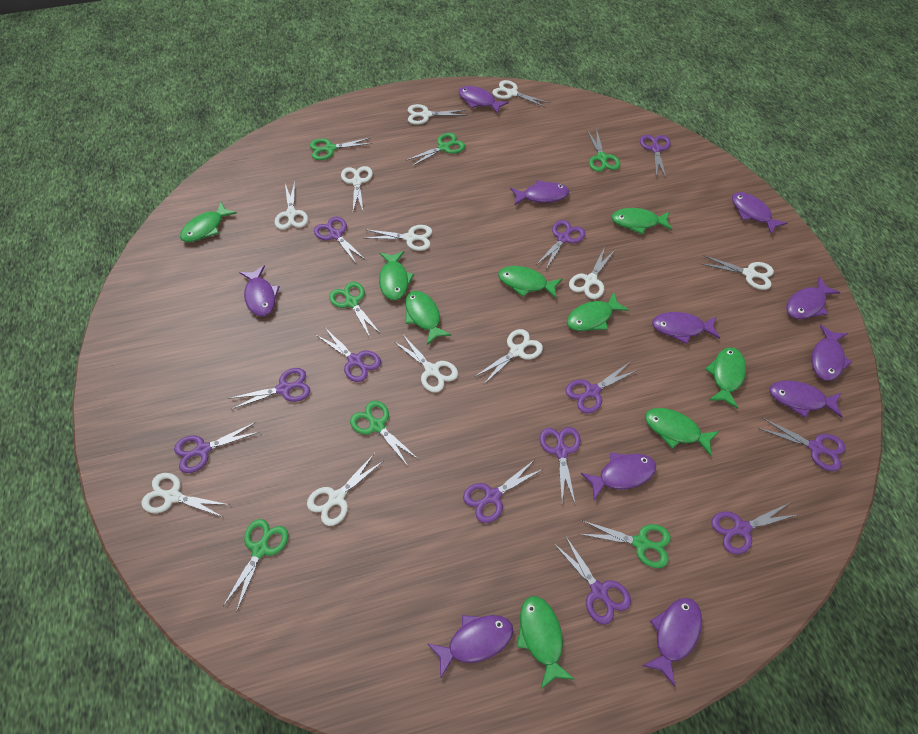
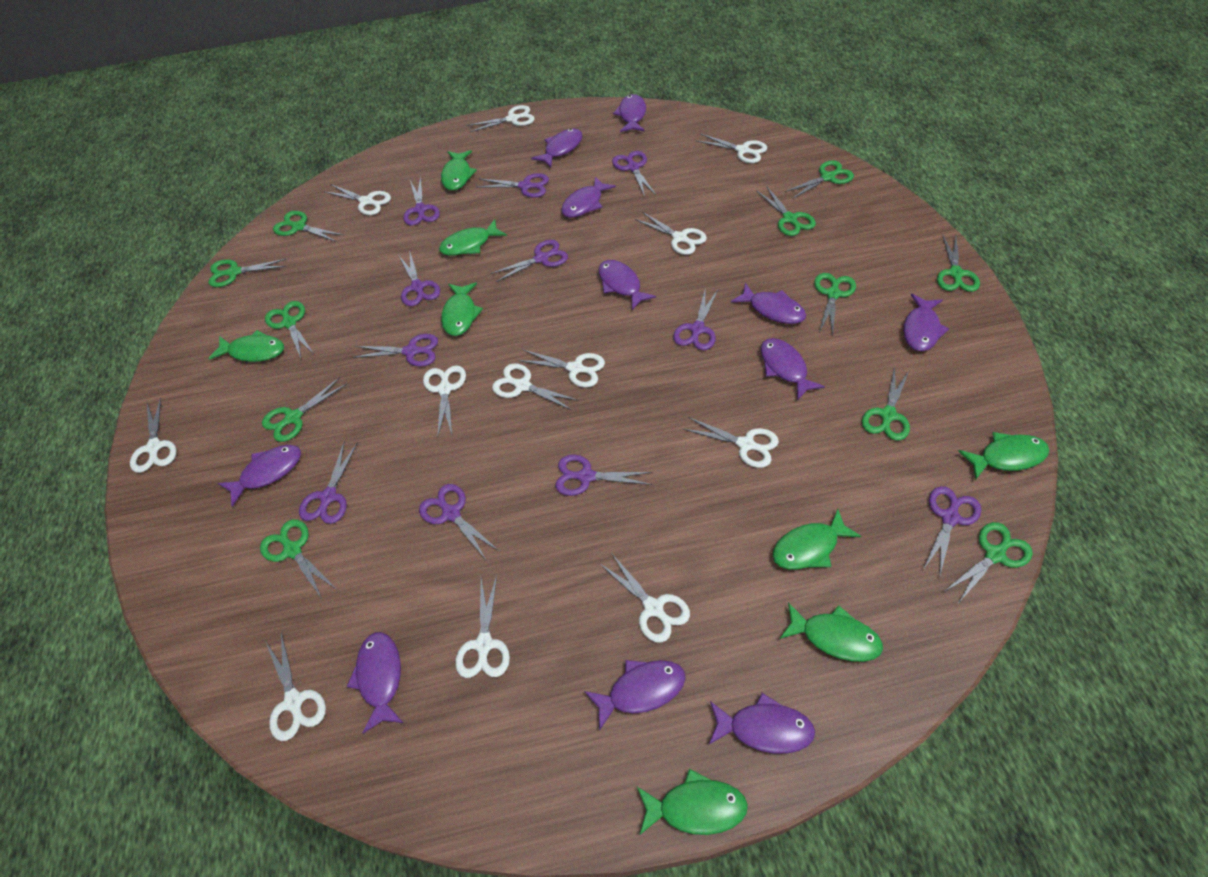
green fish: 9 -> 8
green scissors: 7 -> 11
purple scissors: 12 -> 11
white scissors: 11 -> 12

